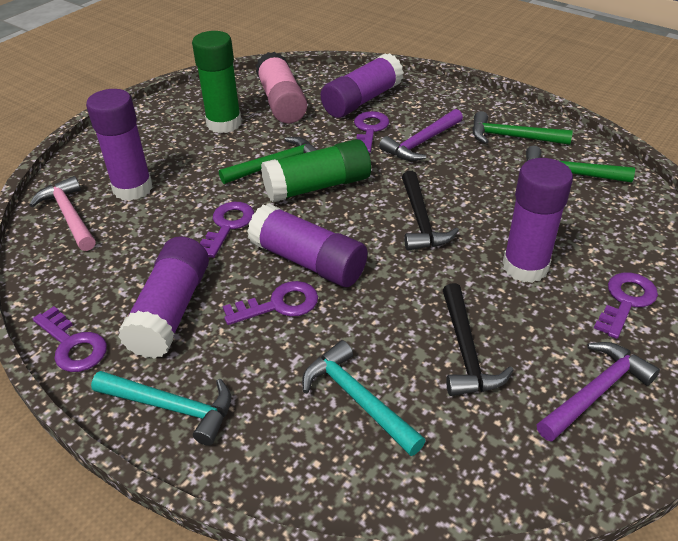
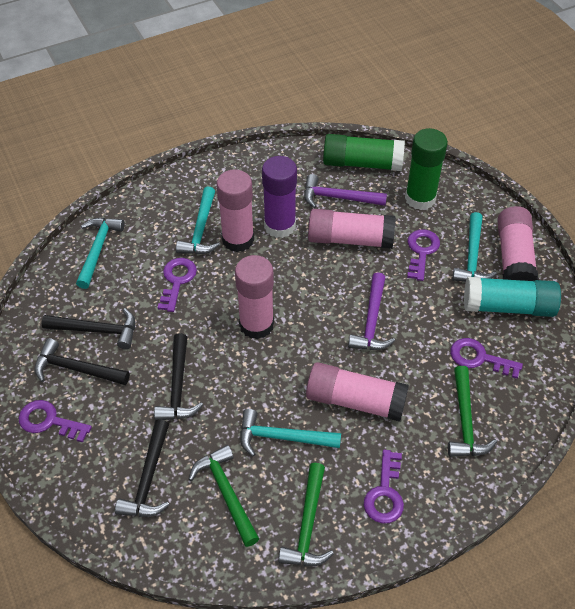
black hammer: 2 -> 4
pink glue stick: 1 -> 5
pink hammer: 1 -> 0
purple glue stick: 5 -> 1
turquoise glue stick: 0 -> 1
turquoise hammer: 2 -> 4

